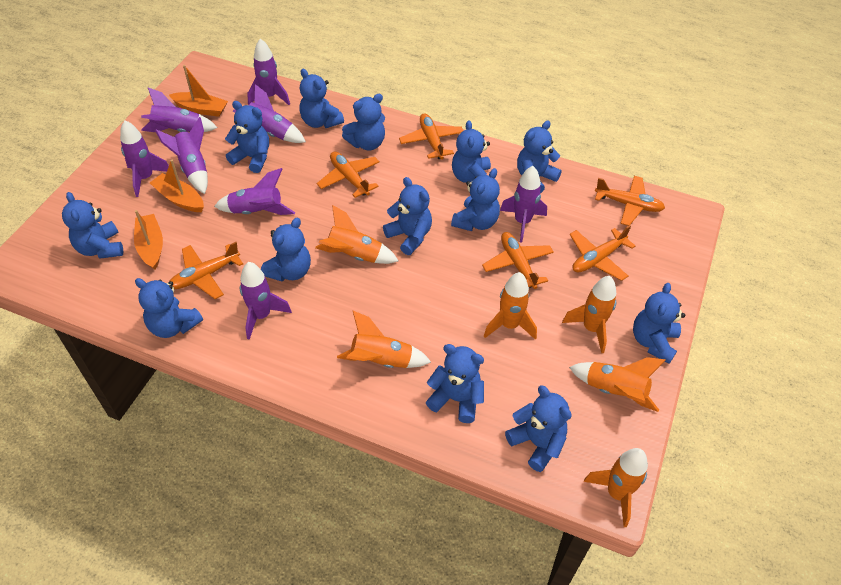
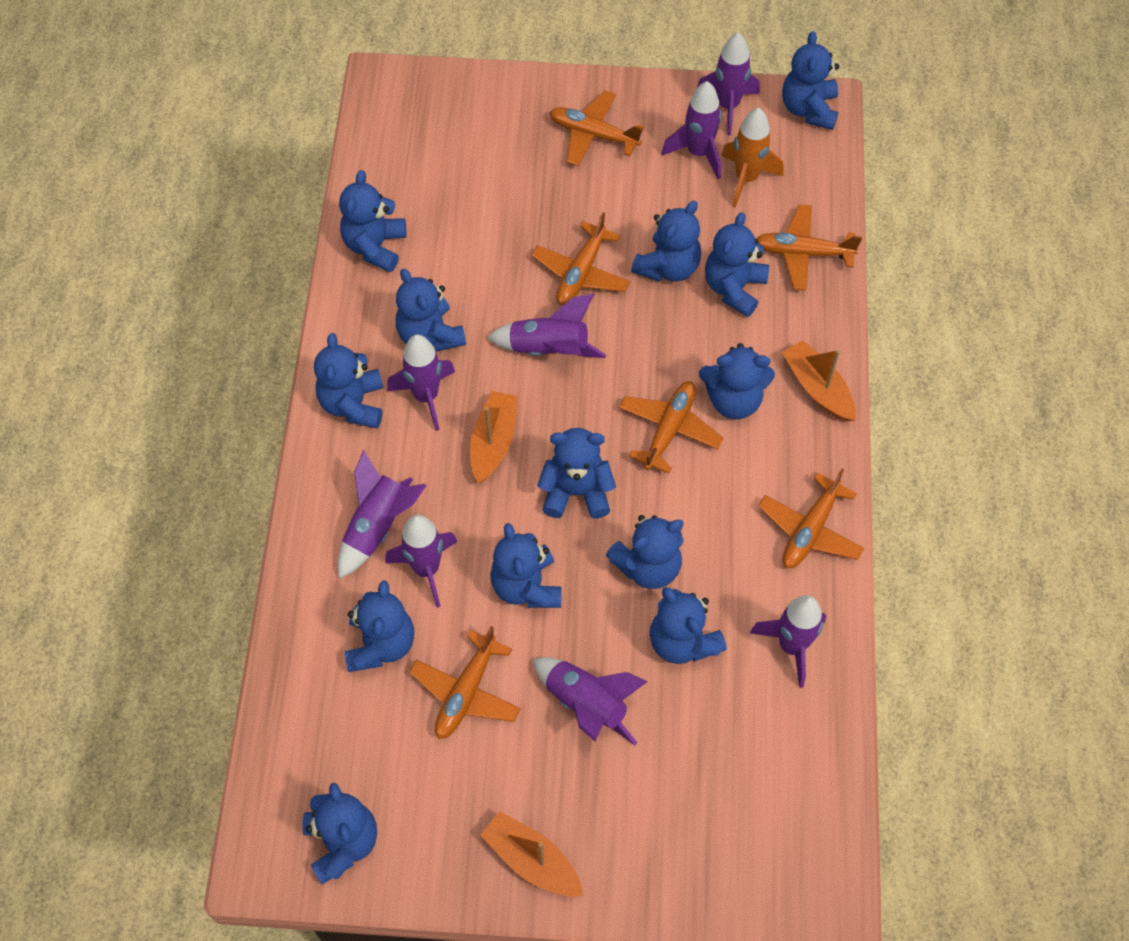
orange rocket: 6 -> 1

